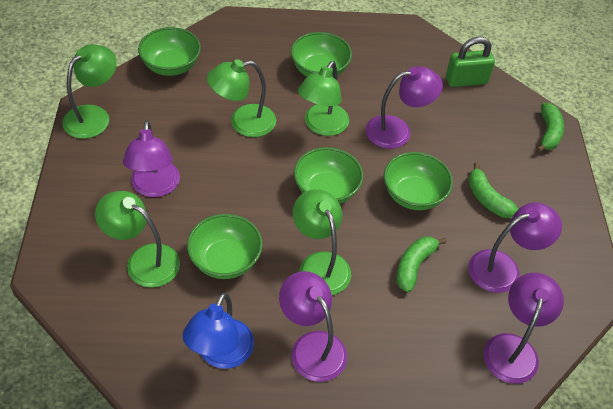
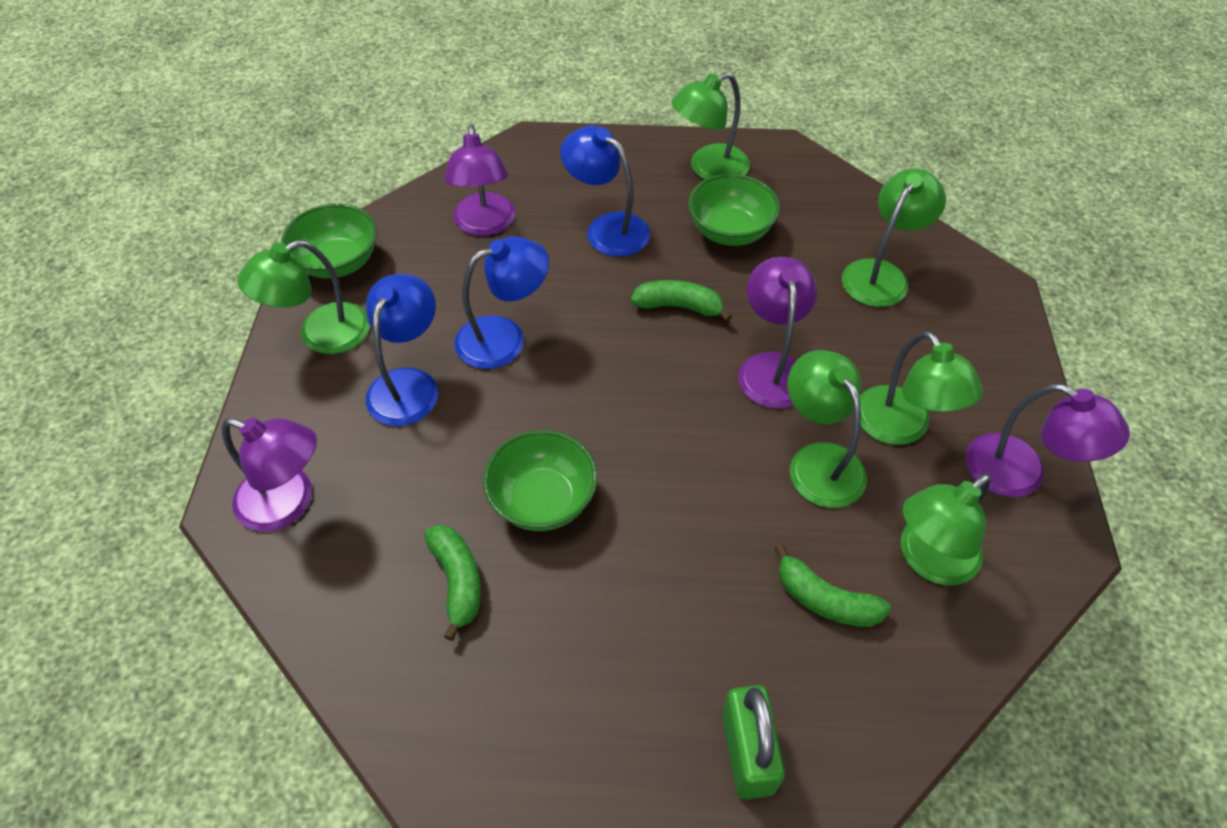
blue lamp: 1 -> 3
green bowl: 5 -> 3
green lamp: 5 -> 6
purple lamp: 5 -> 4

